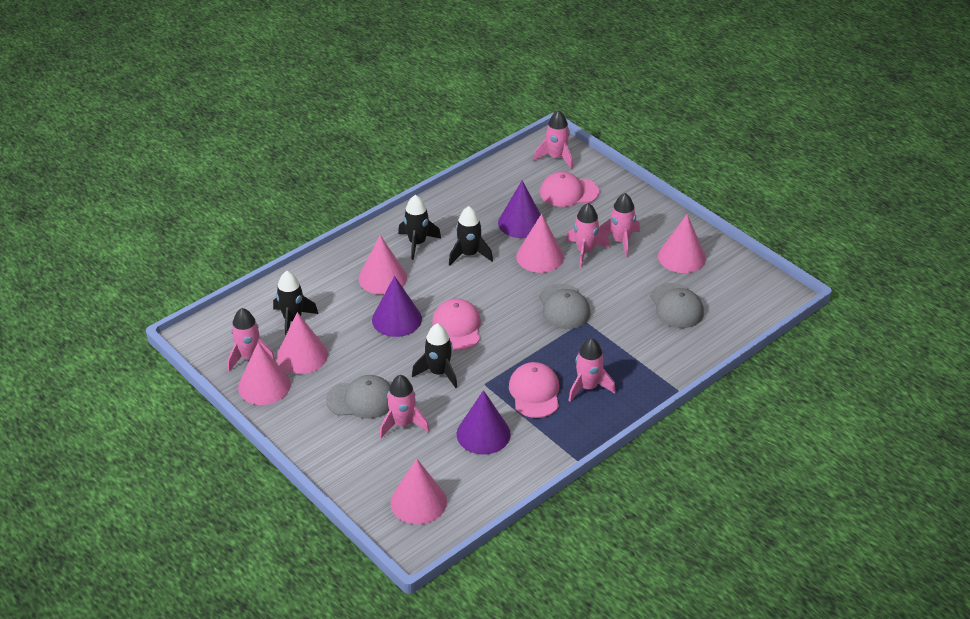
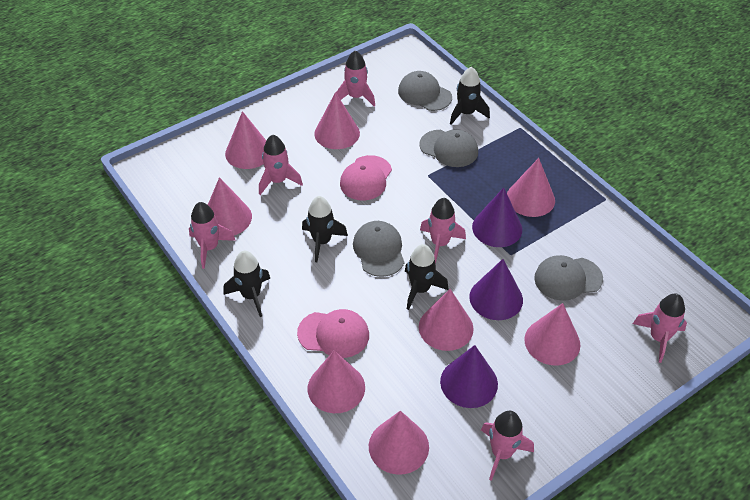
grey cap: 3 -> 4
pink cap: 3 -> 2
pink cone: 6 -> 8

